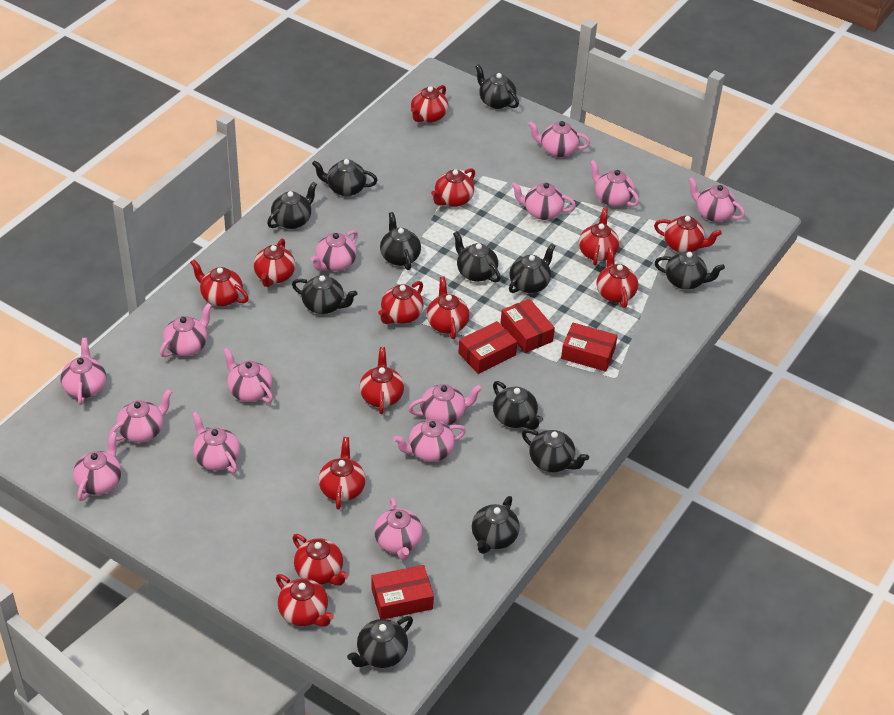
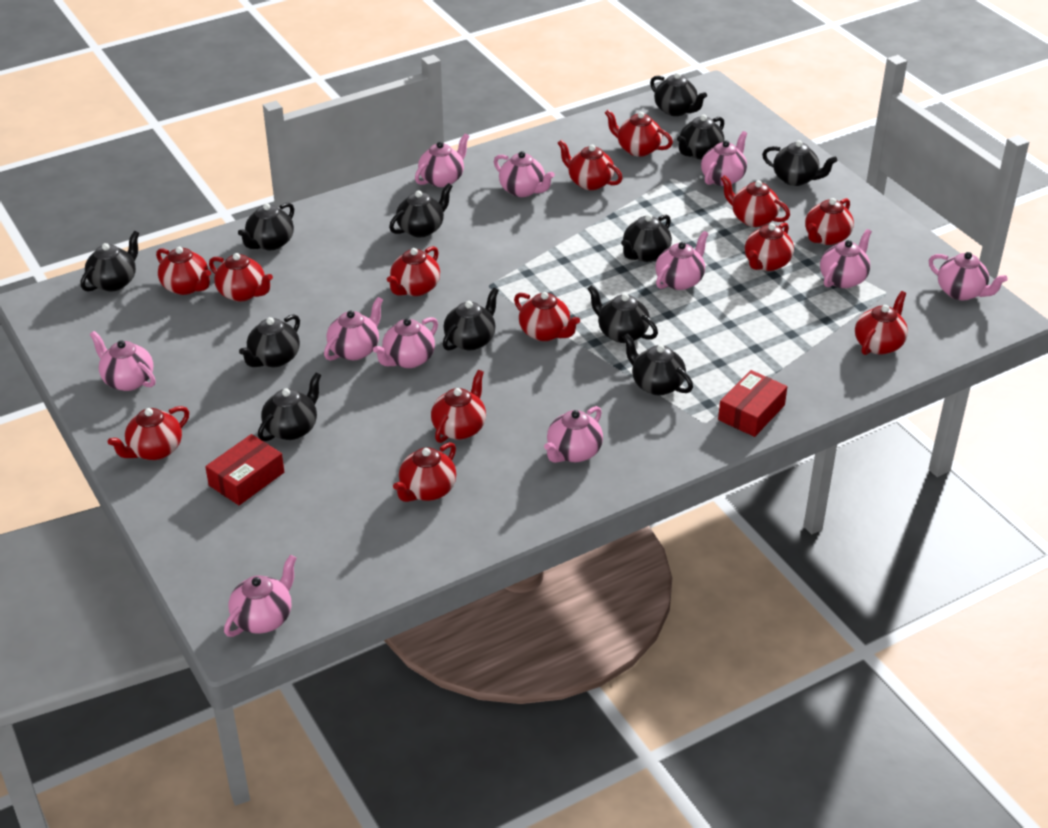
pink teapot: 14 -> 11
red box: 4 -> 2

